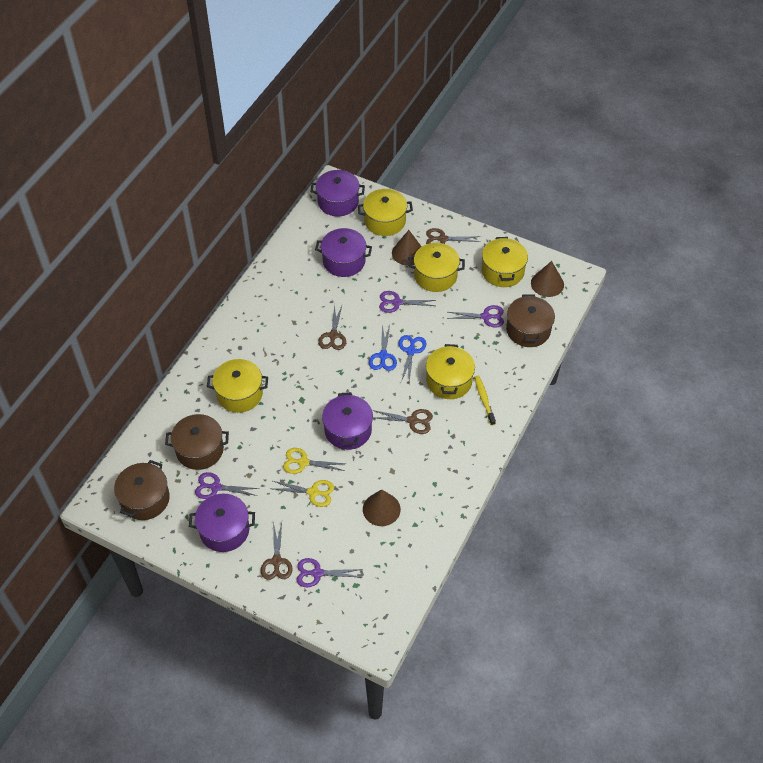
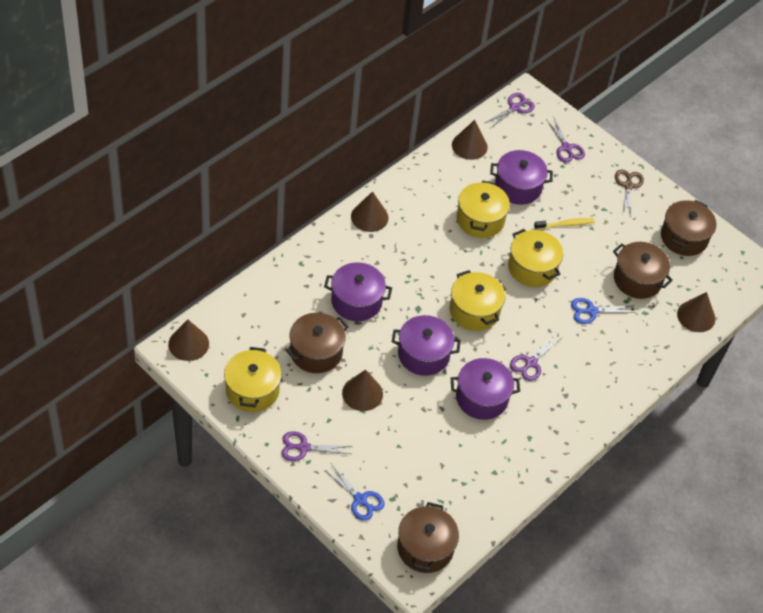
brown cone: 3 -> 5
brown pot: 3 -> 4
brown scissors: 4 -> 1
yellow pot: 5 -> 4
yellow scissors: 2 -> 0

